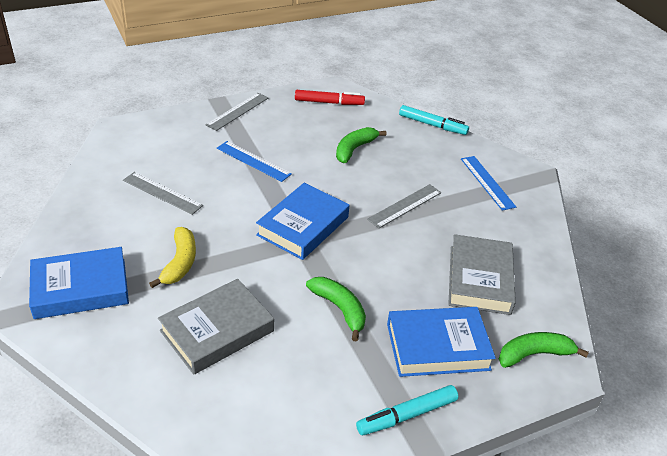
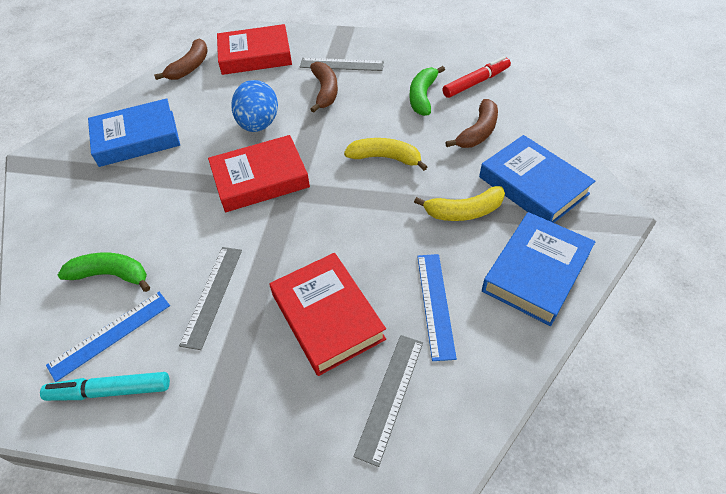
blue egg: 0 -> 1
brown banana: 0 -> 3
green banana: 3 -> 2
grey book: 2 -> 0
red book: 0 -> 3
turquoise marker: 2 -> 1
yellow banana: 1 -> 2

